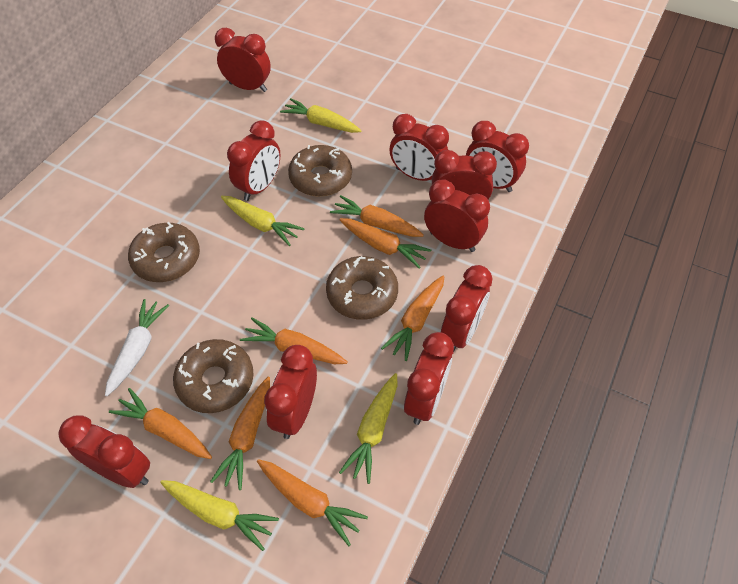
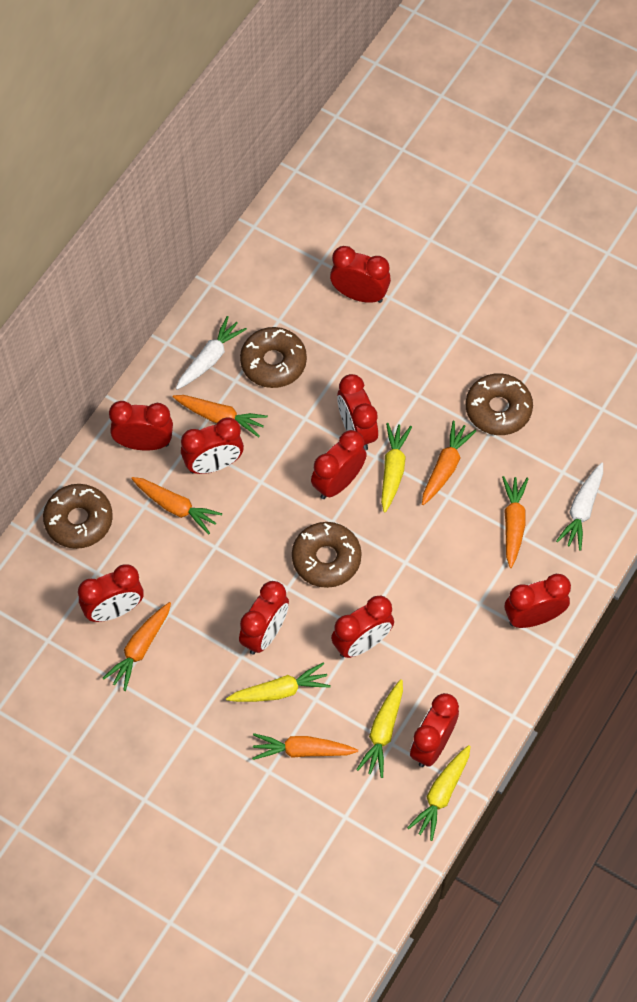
orange carrot: 7 -> 6
white carrot: 1 -> 2

